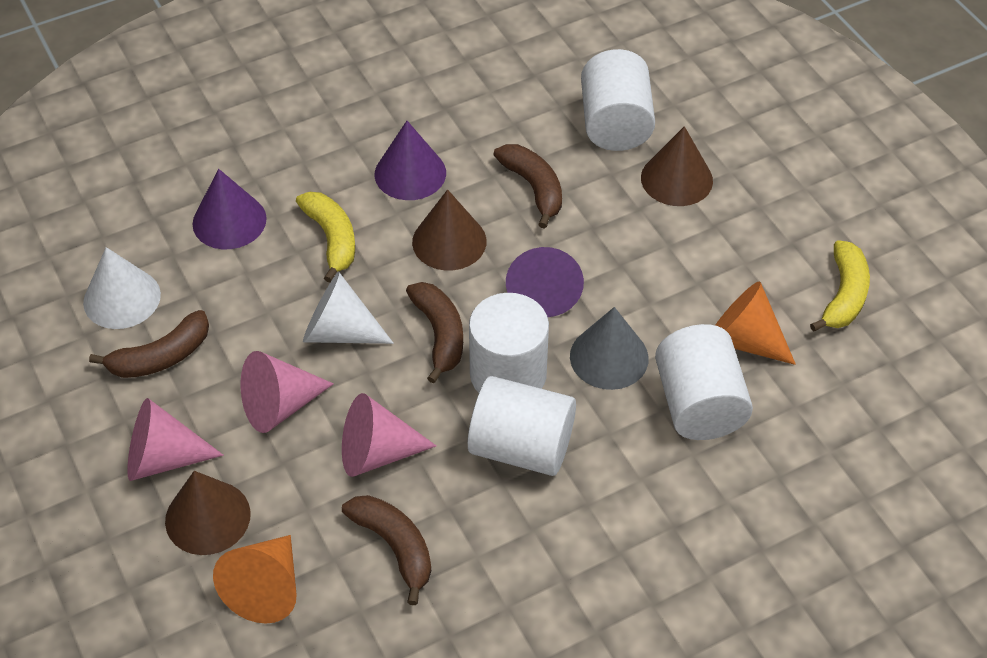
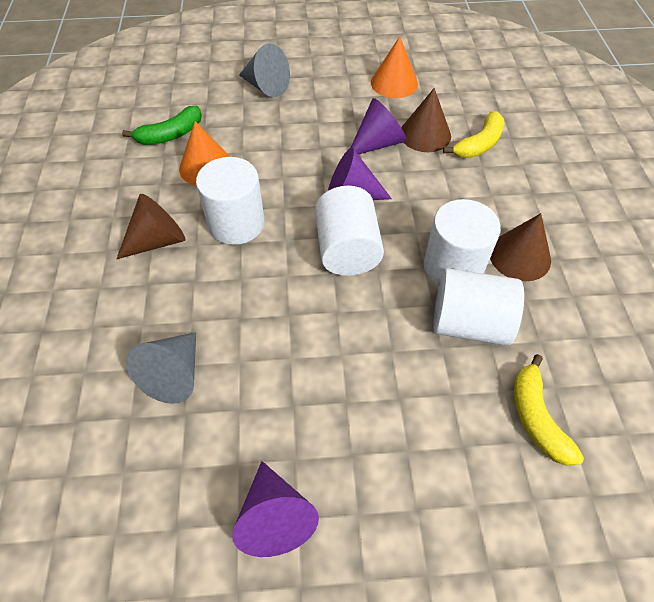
brown banana: 4 -> 0
green banana: 0 -> 1
grey cone: 1 -> 2
pink cone: 3 -> 0
white cone: 2 -> 0

